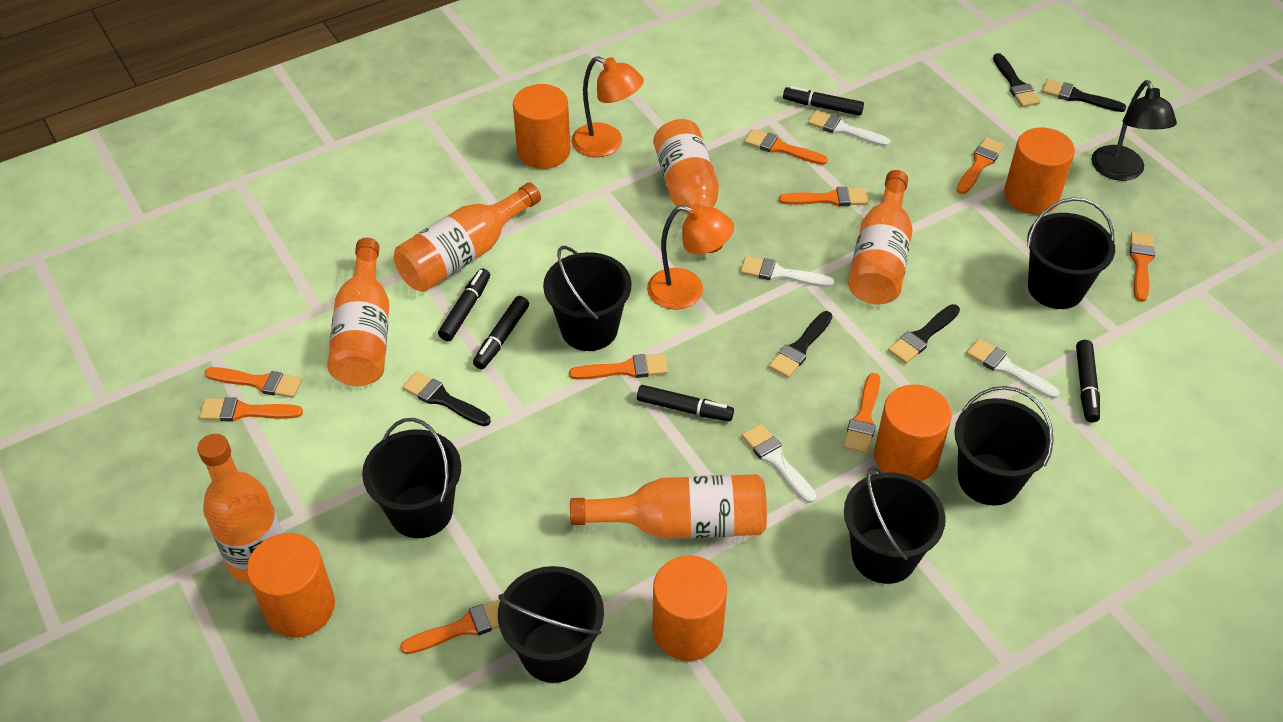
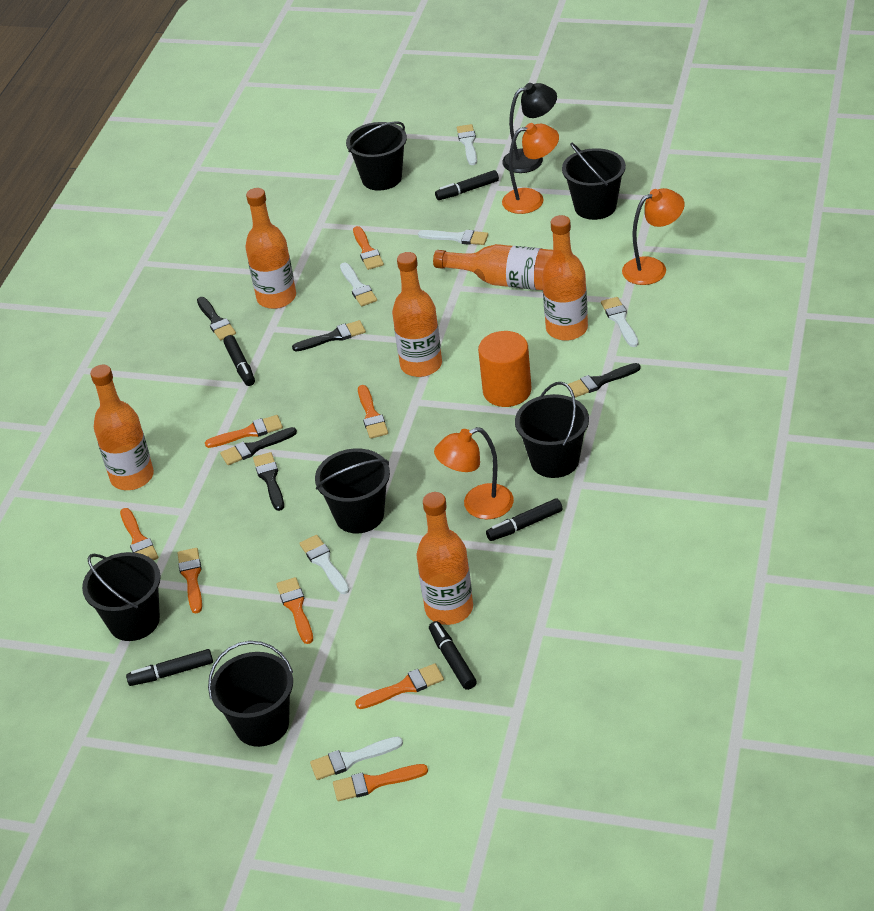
orange brush: 9 -> 8
orange cylinder: 5 -> 1
orange lamp: 2 -> 3
white brush: 4 -> 6

